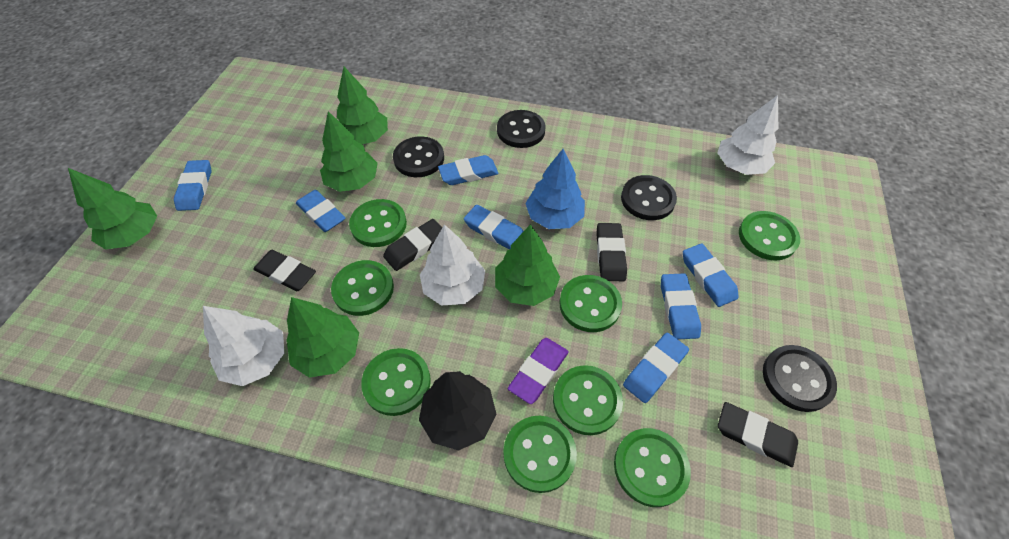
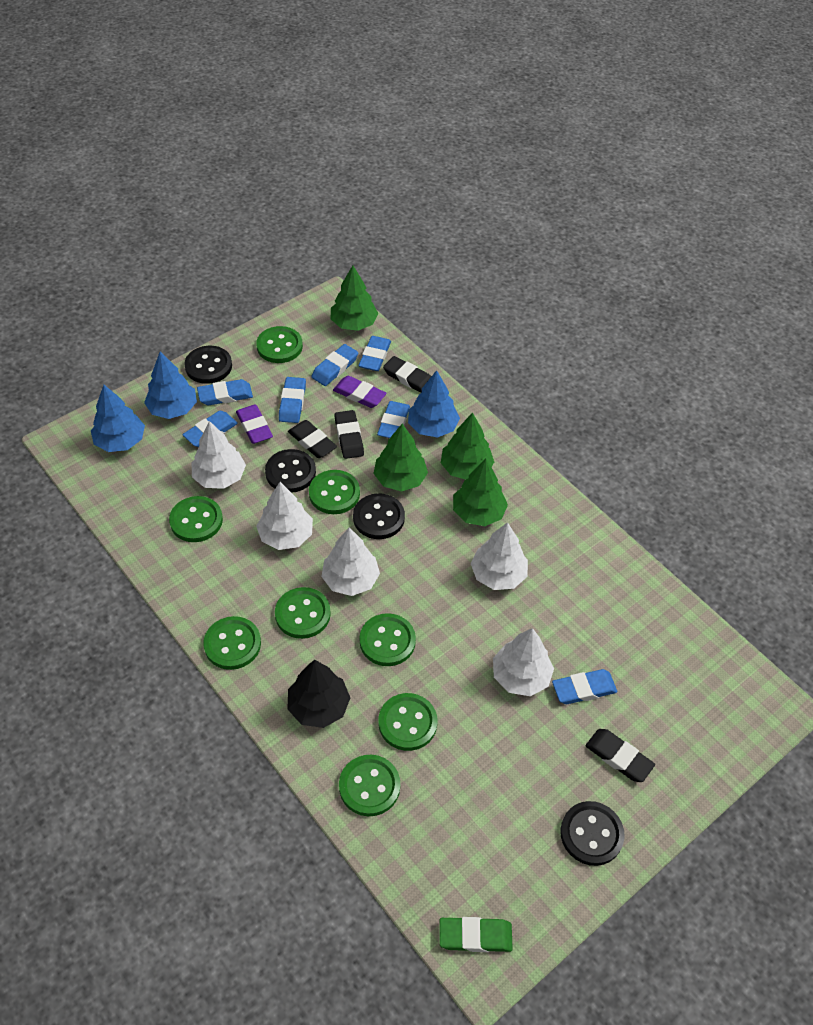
blue tree: 1 -> 3
green eraser: 0 -> 1
green tree: 5 -> 4
purple eraser: 1 -> 2
white tree: 3 -> 5

